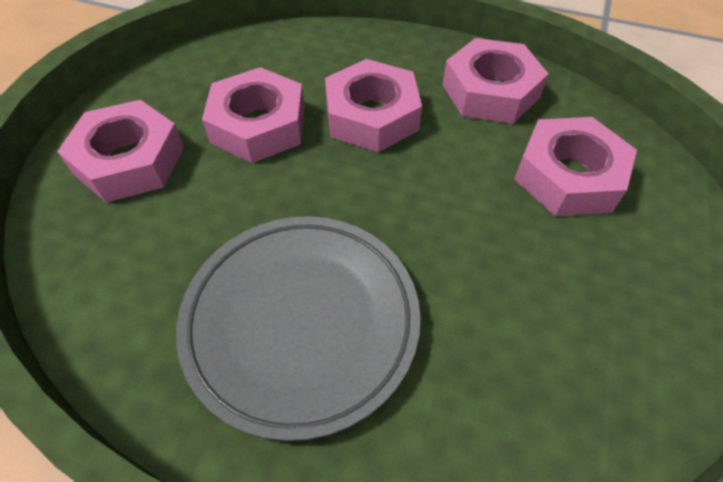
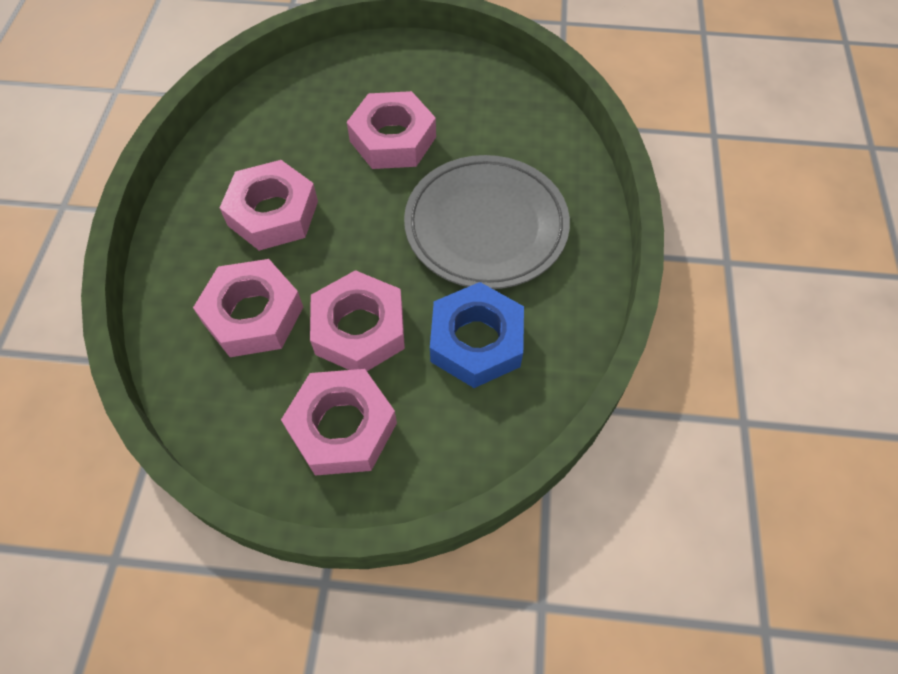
blue nut: 0 -> 1

